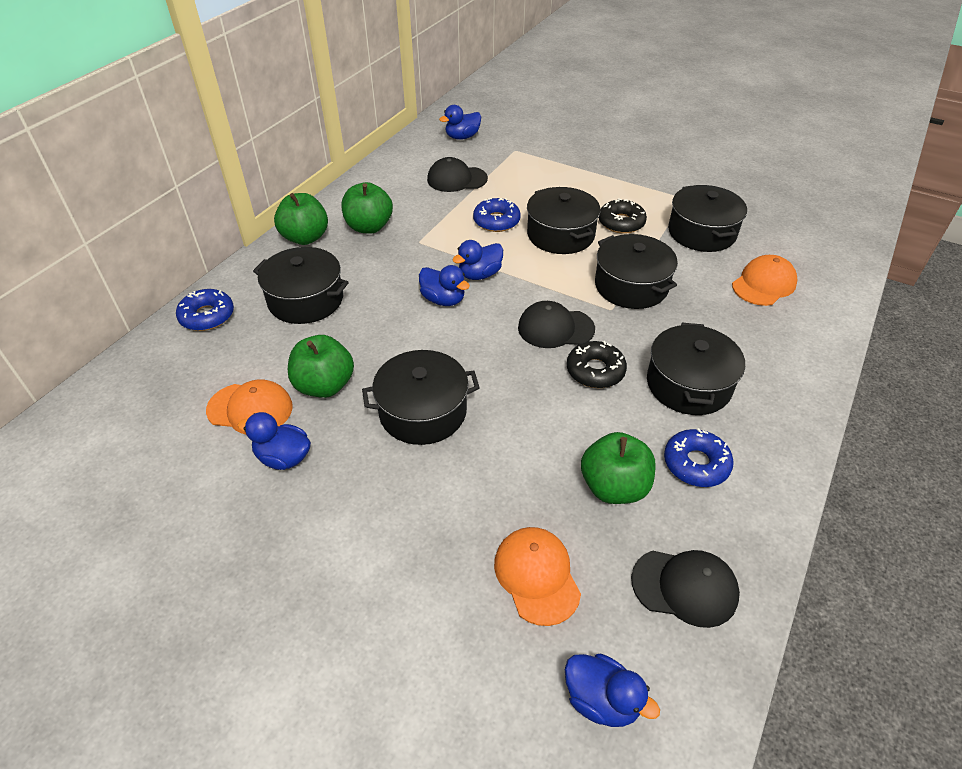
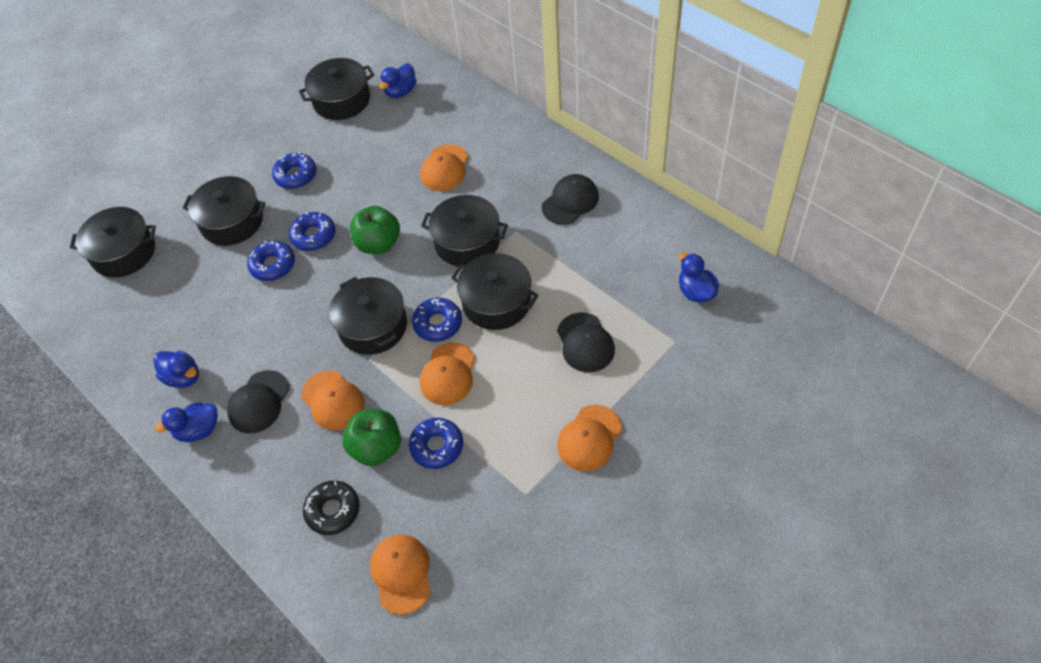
black donut: 2 -> 1
blue donut: 3 -> 5
blue duck: 5 -> 4
green apple: 4 -> 2
orange cap: 3 -> 5

